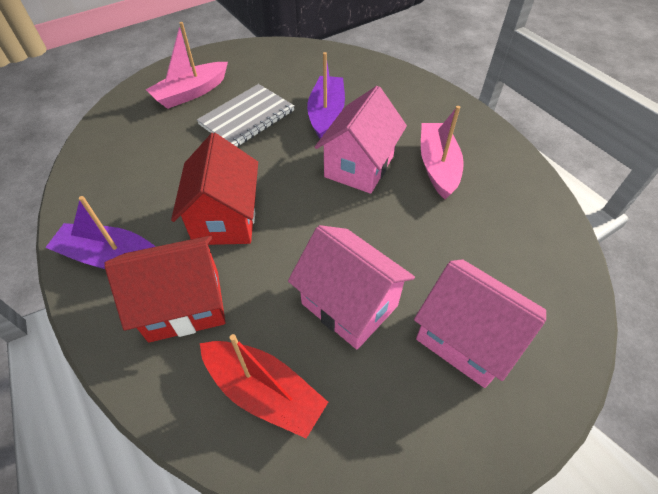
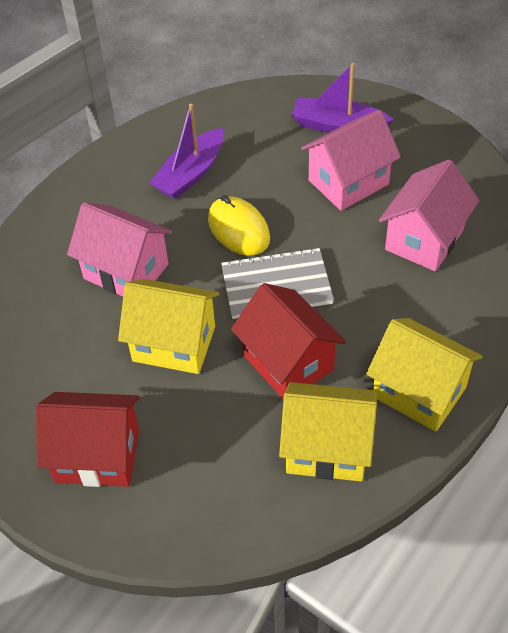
pink boat: 2 -> 0
red boat: 1 -> 0
yellow house: 0 -> 3
yellow mouse: 0 -> 1

